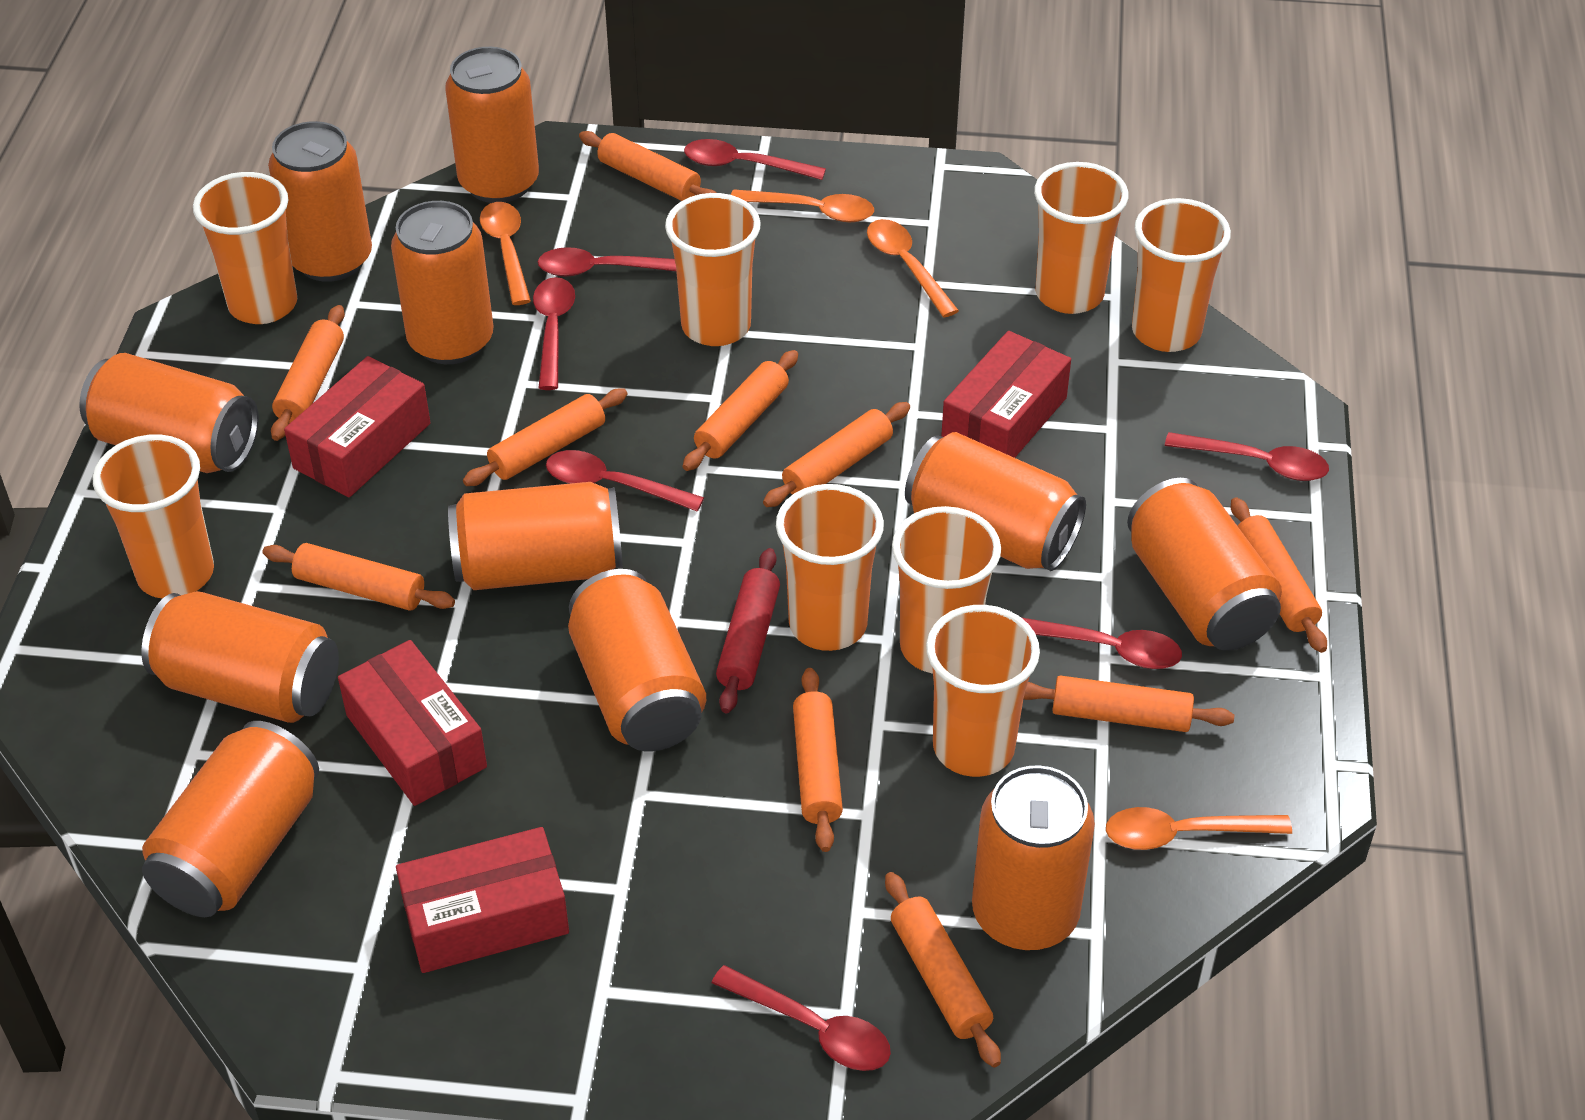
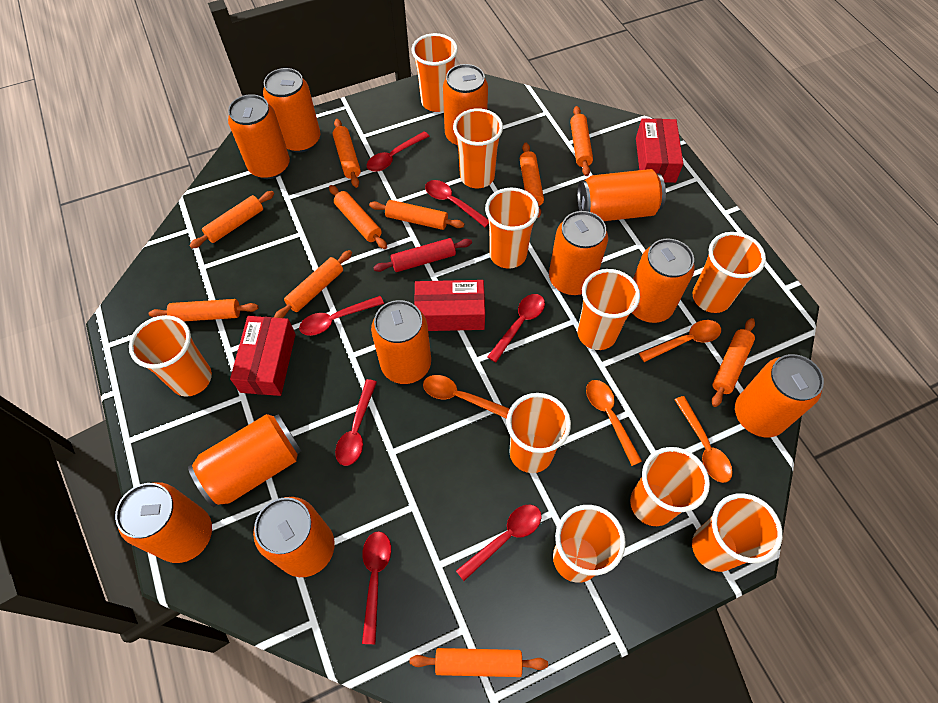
orange cup: 8 -> 10
red box: 4 -> 3

